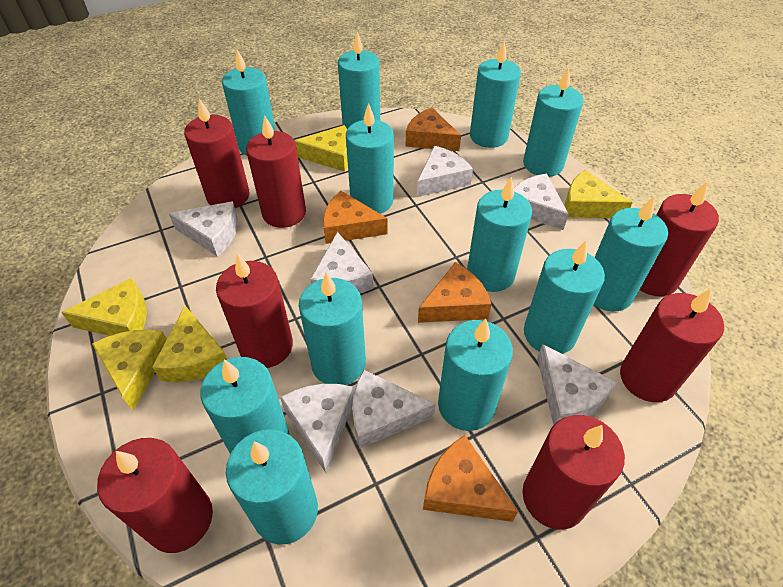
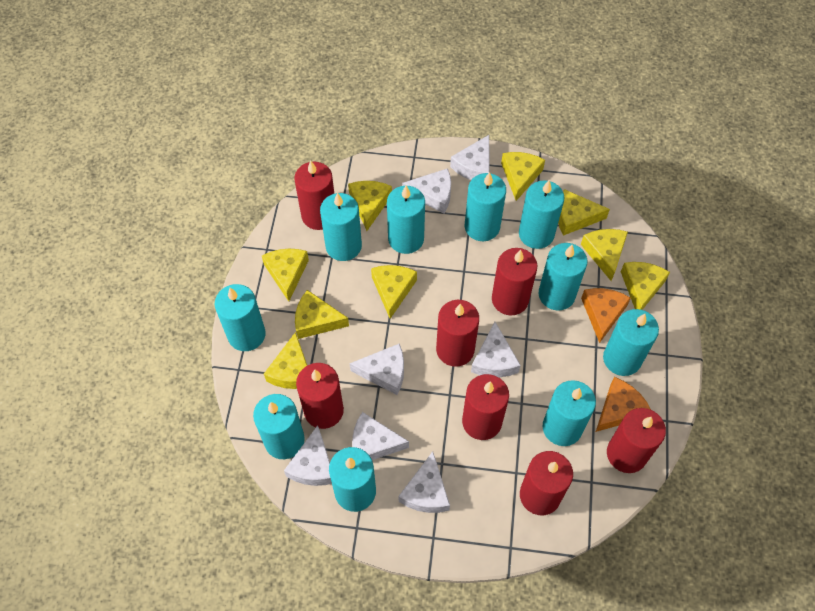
orange cheese: 4 -> 2
turquoise candle: 12 -> 10
yellow cheese: 5 -> 9

